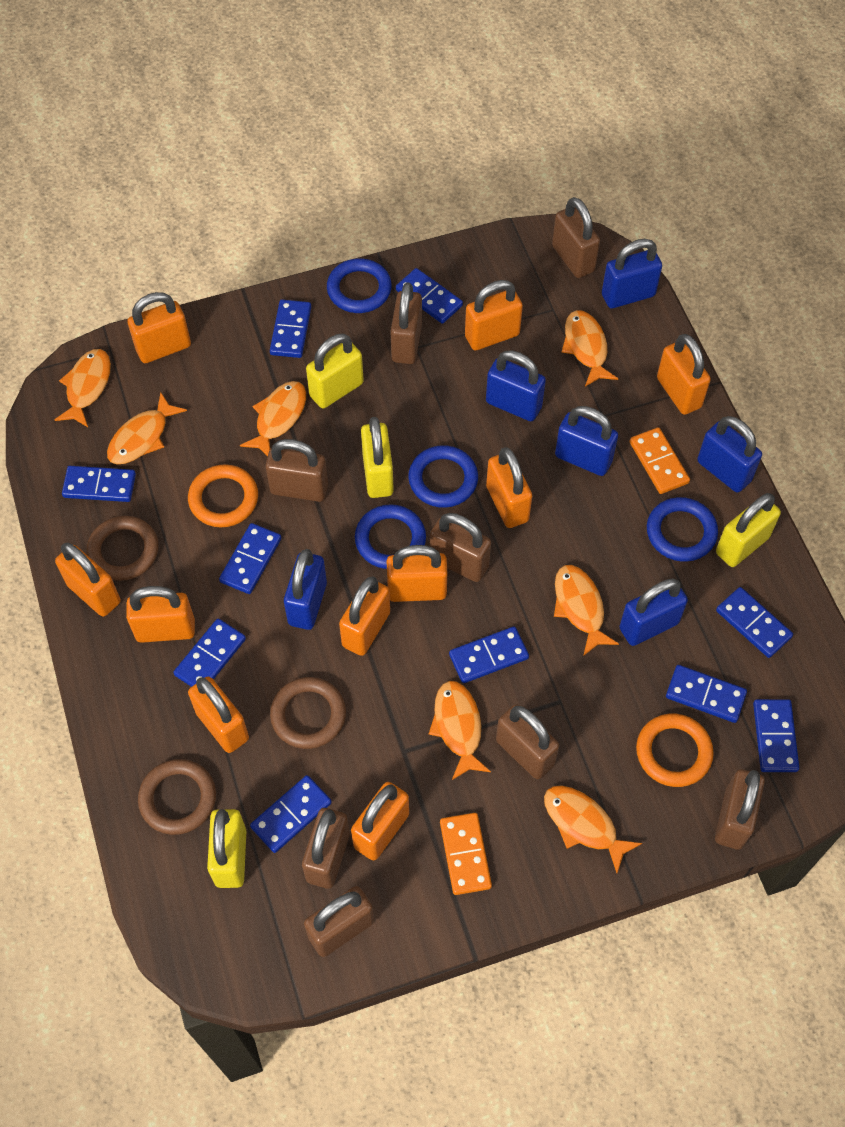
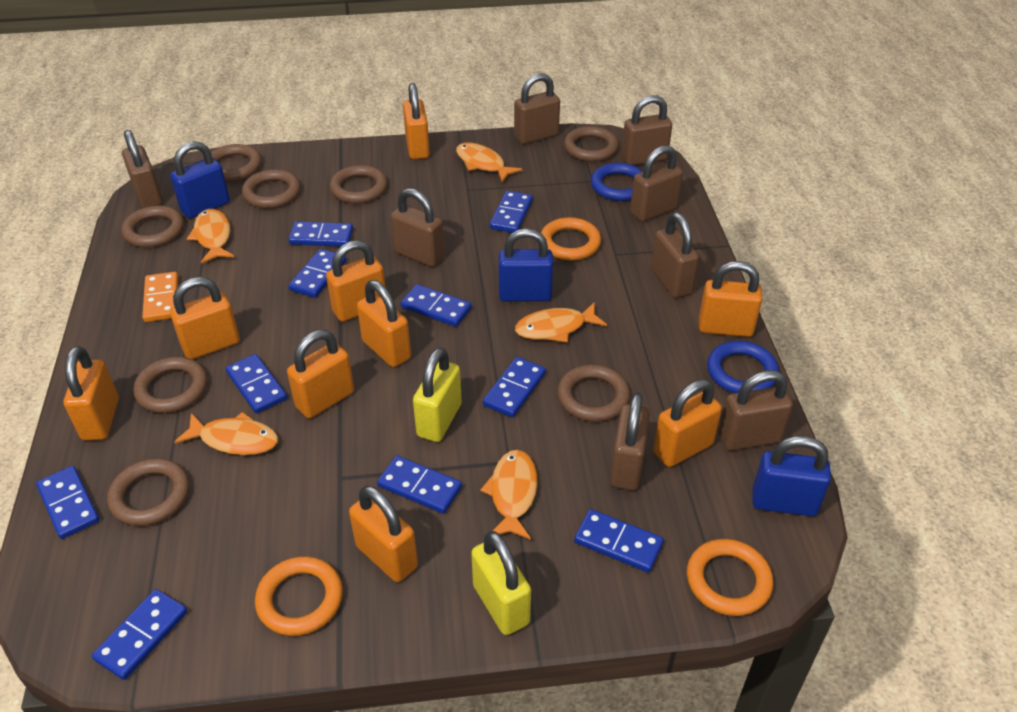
blue padlock: 6 -> 3
blue ring: 4 -> 2
brown ring: 3 -> 8
orange domino: 2 -> 1
orange fish: 7 -> 5
orange padlock: 10 -> 9
orange ring: 2 -> 3
yellow padlock: 4 -> 2

